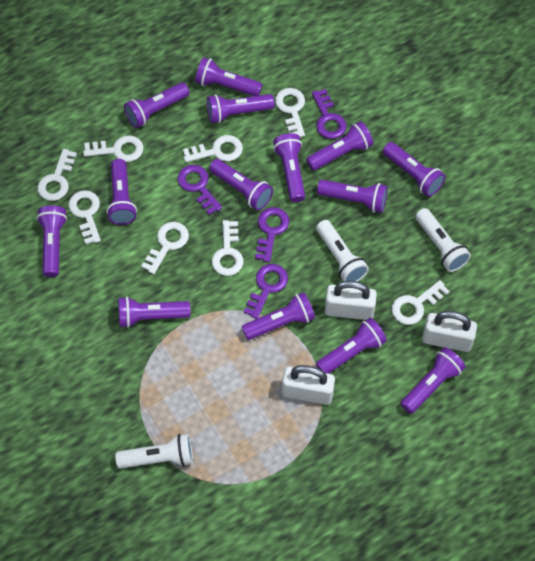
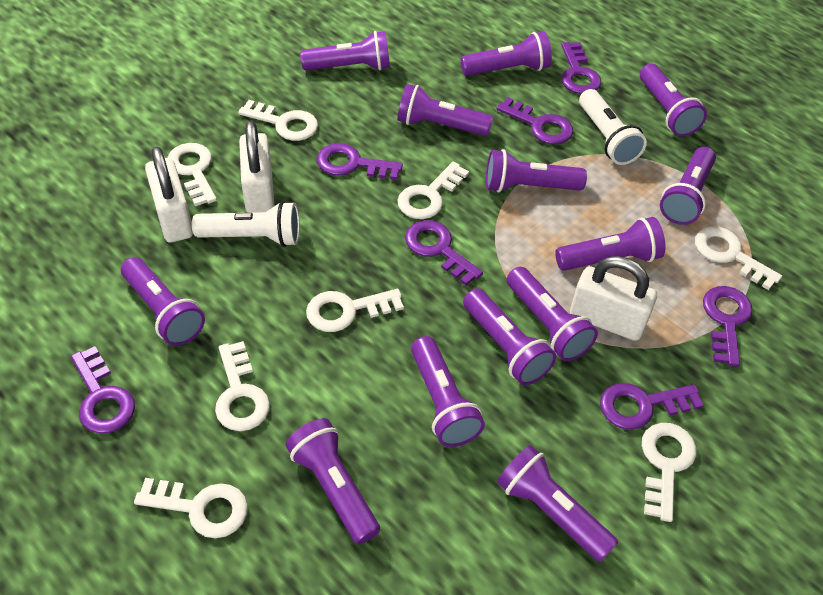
purple flashlight: 14 -> 13
purple key: 4 -> 7
white flashlight: 3 -> 2

